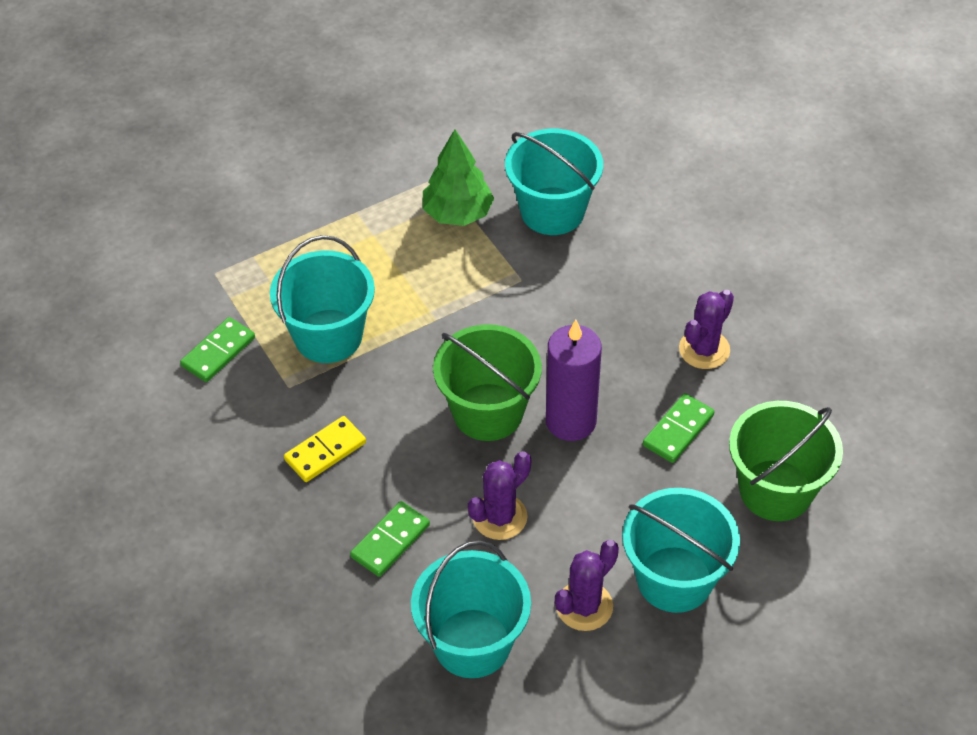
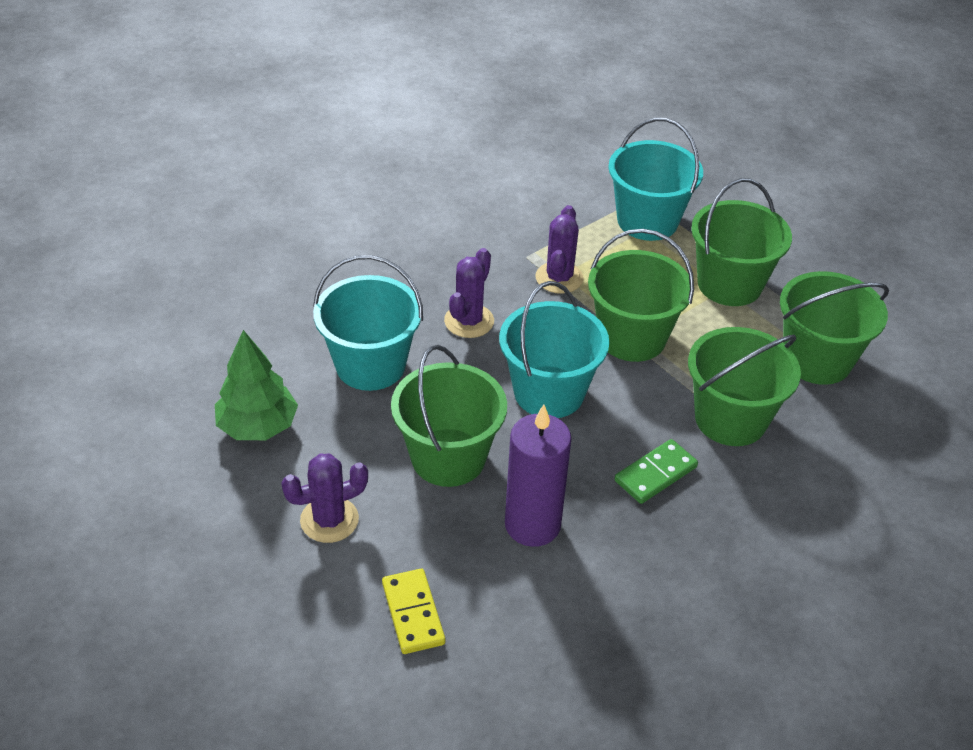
green bucket: 2 -> 5
green domino: 3 -> 1
turquoise bucket: 4 -> 3

